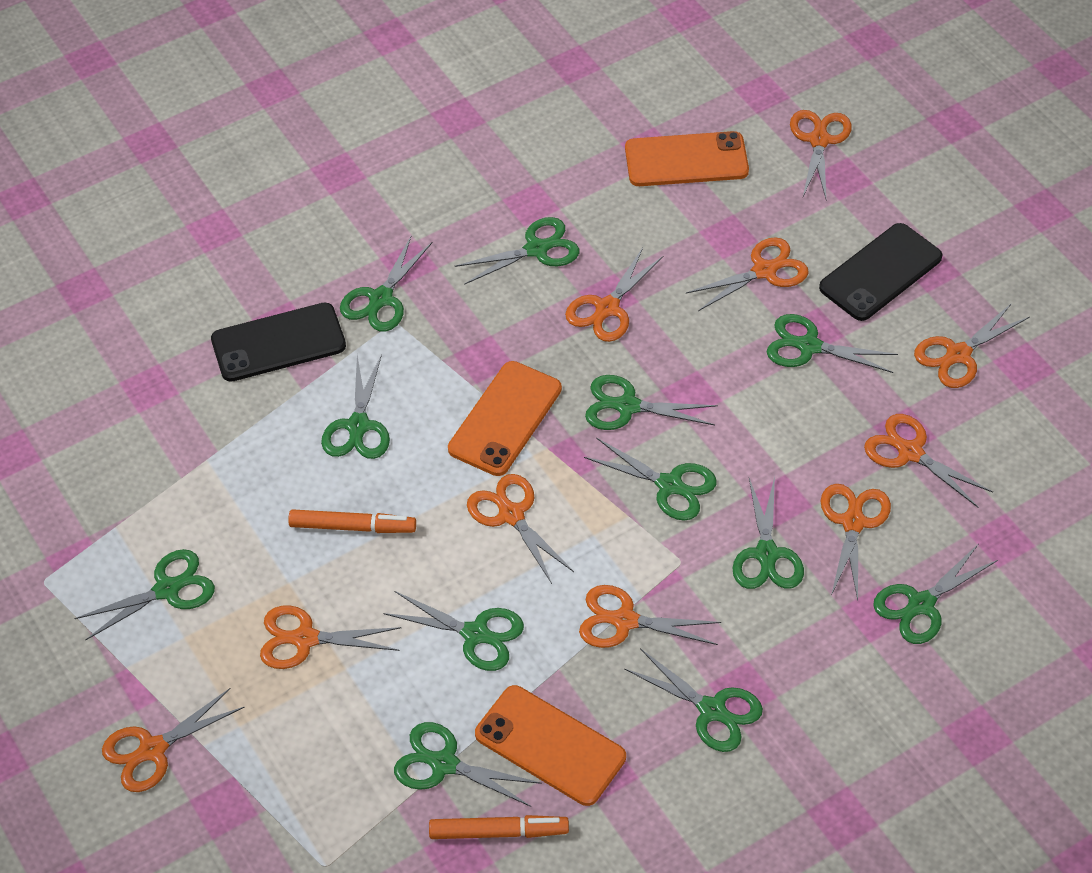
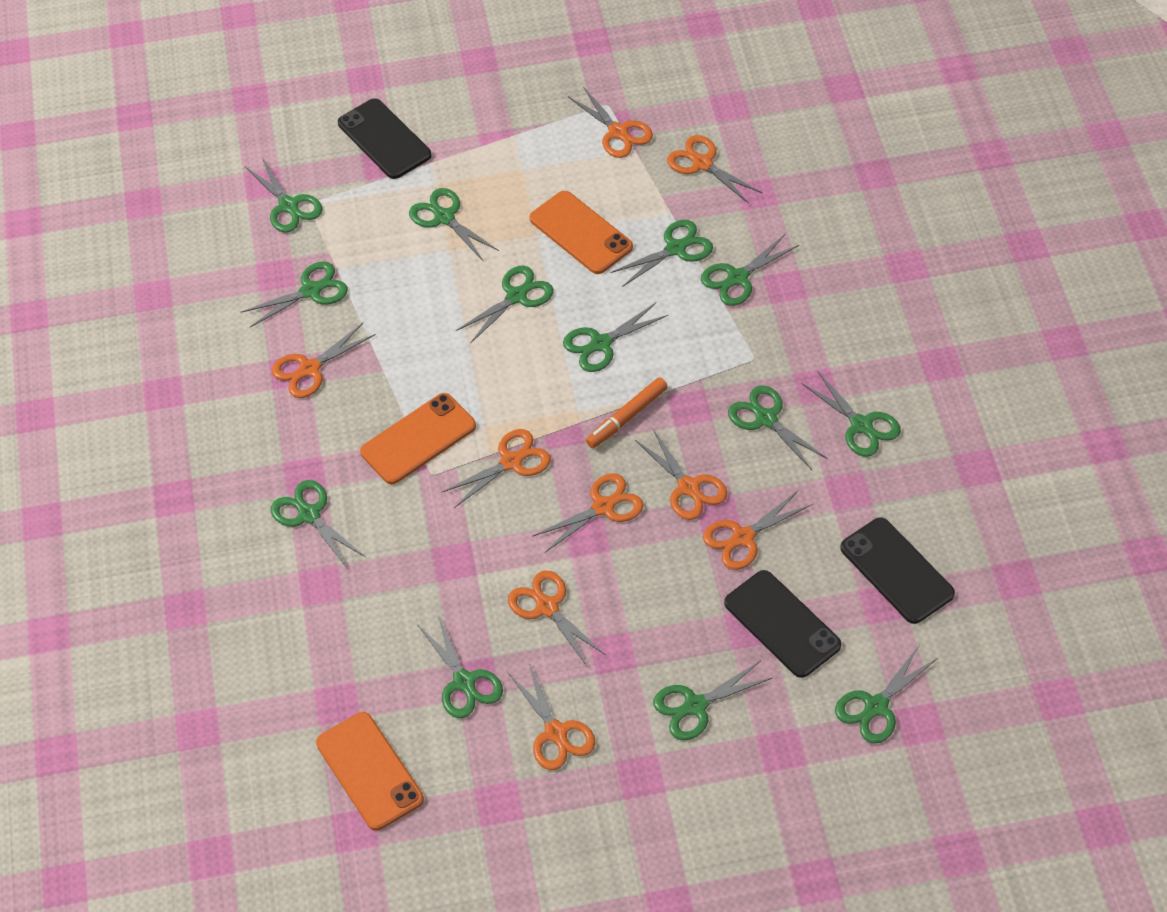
black phone: 2 -> 3
green scissors: 12 -> 13
orange marker: 2 -> 1
orange scissors: 10 -> 9

